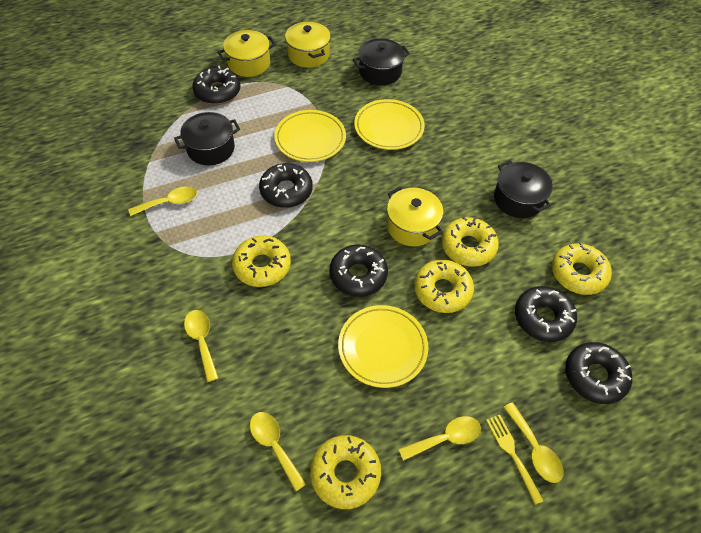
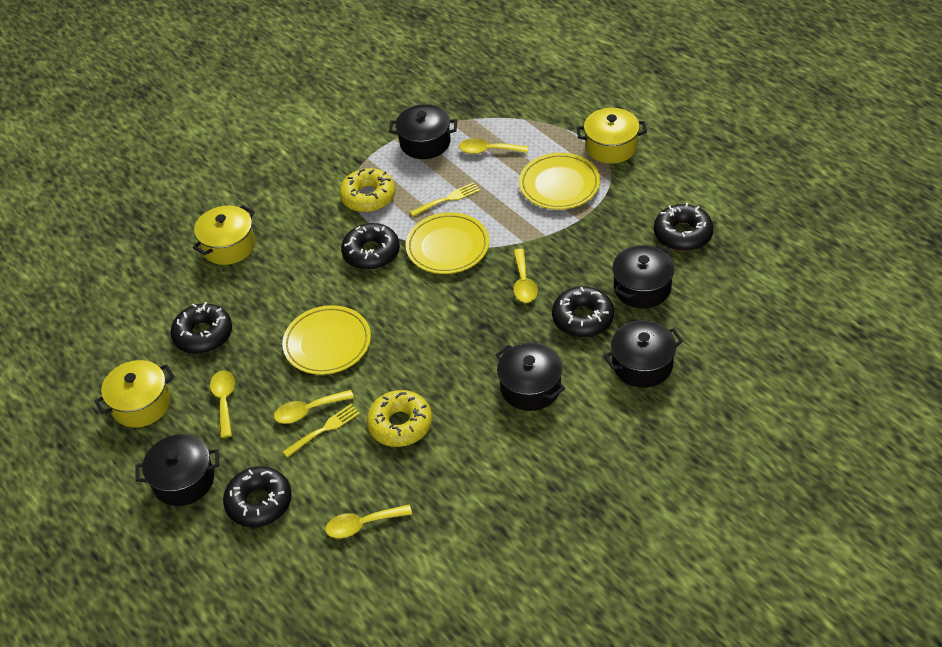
black pot: 3 -> 5
yellow donut: 5 -> 2
yellow fork: 1 -> 2

